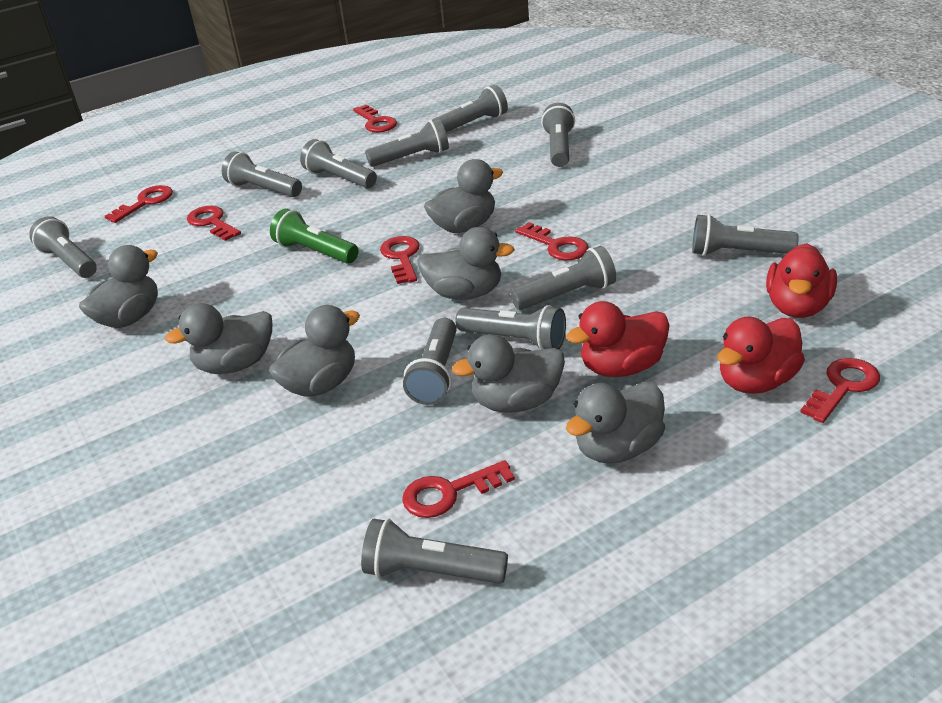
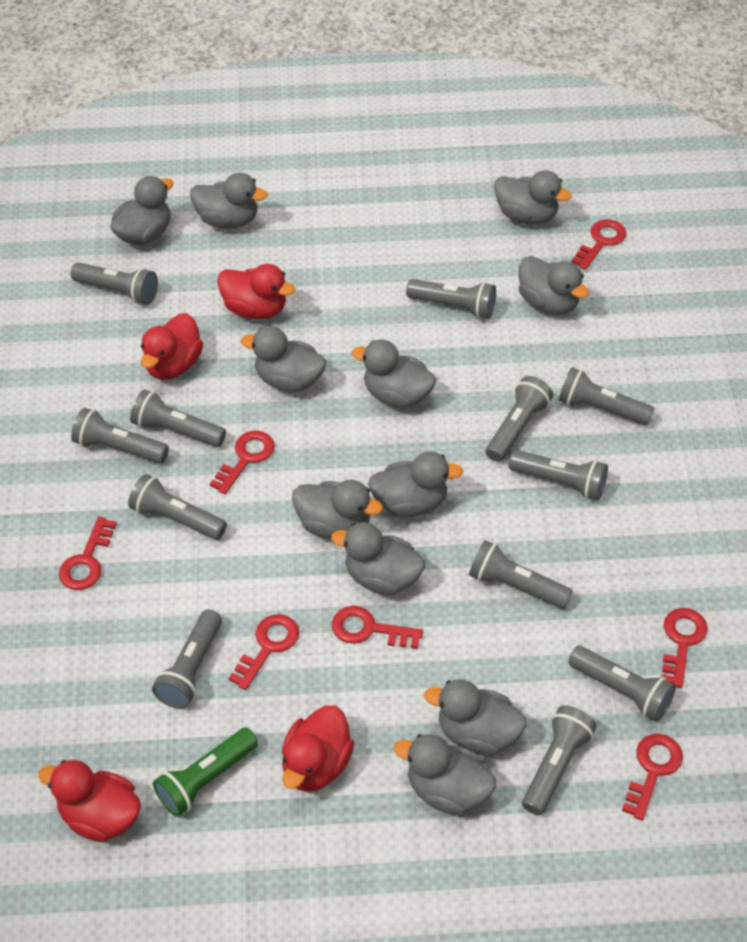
grey duck: 7 -> 11
grey flashlight: 11 -> 12
red duck: 3 -> 4

